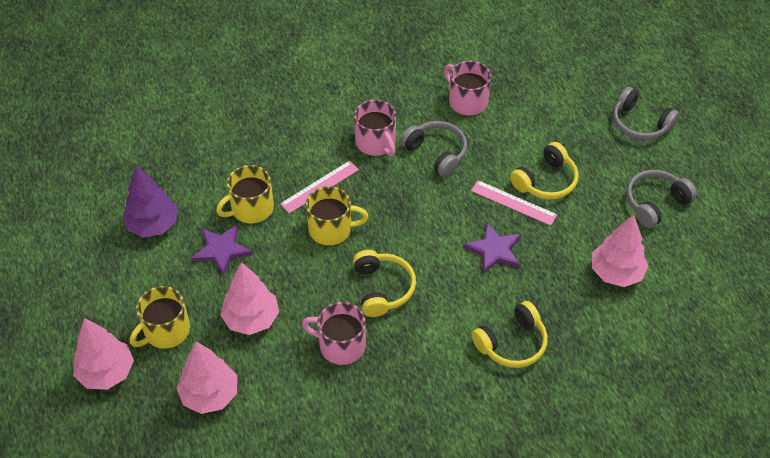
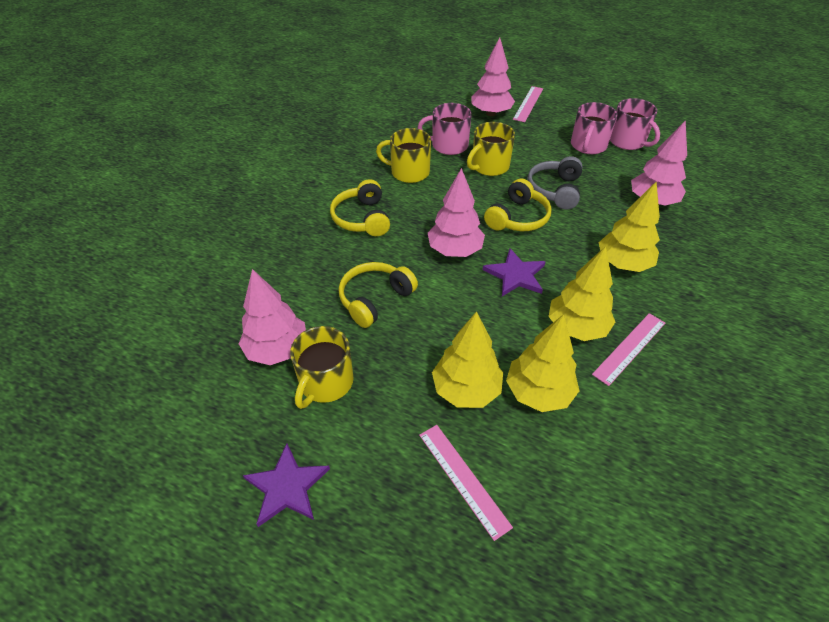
grey headphones: 3 -> 1
pink ruler: 2 -> 3
purple tree: 1 -> 0
yellow tree: 0 -> 4

